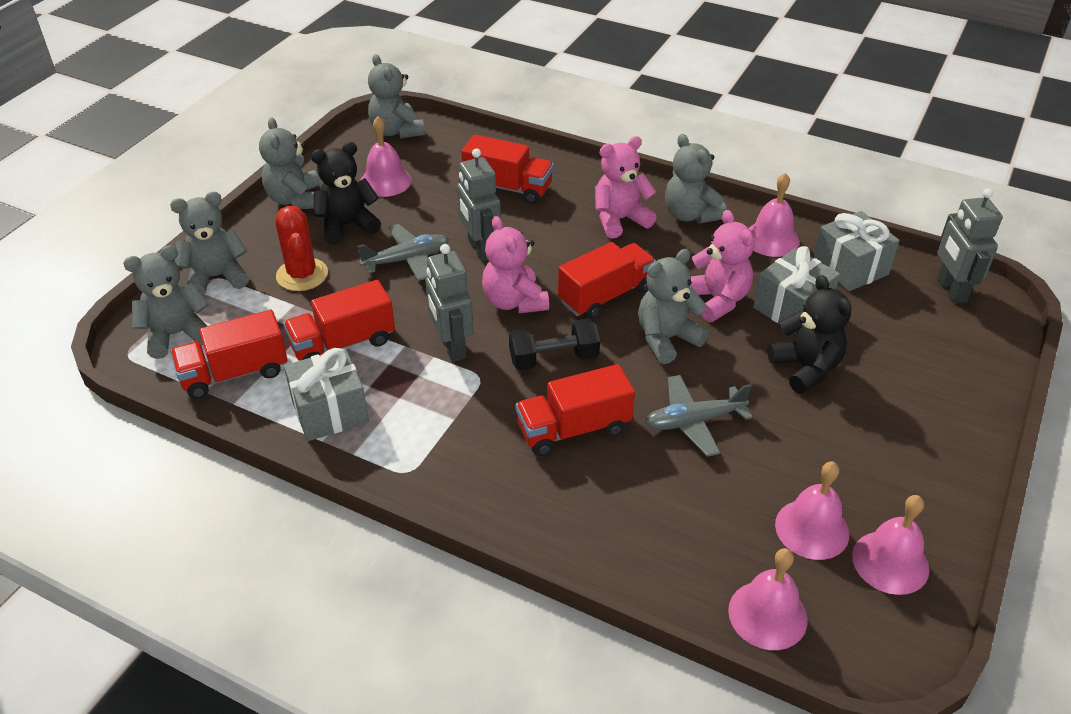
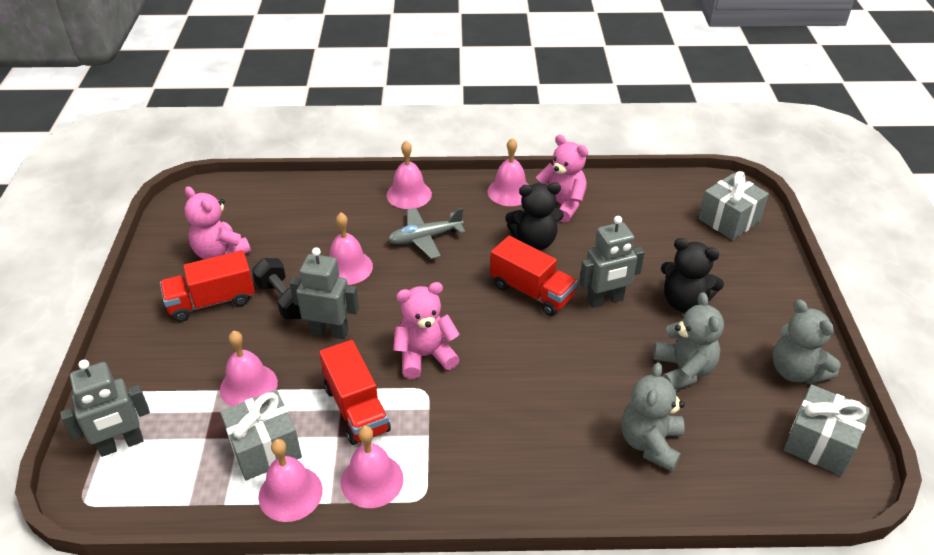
grey plane: 2 -> 1
grey teddy bear: 6 -> 3
pink bell: 5 -> 6
red cactus: 1 -> 0
red truck: 5 -> 3

